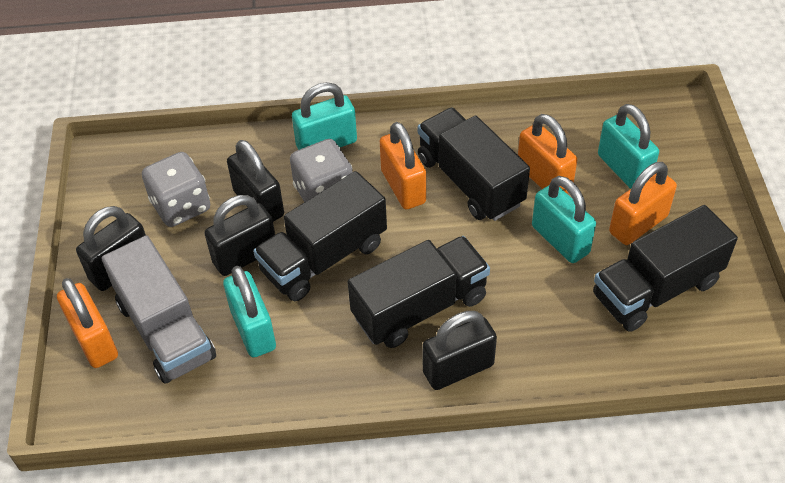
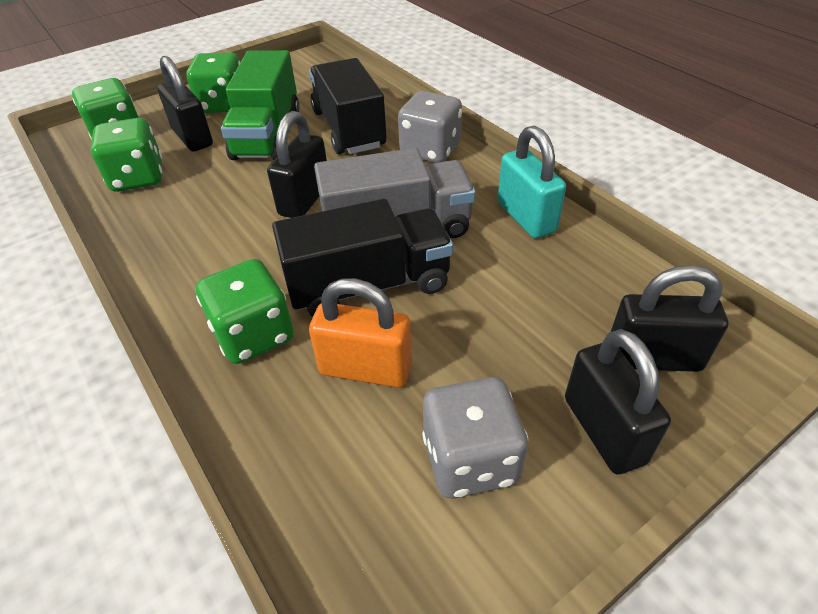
black truck: 4 -> 2
green dice: 0 -> 4
green truck: 0 -> 1
orange padlock: 4 -> 1
turquoise padlock: 4 -> 1

